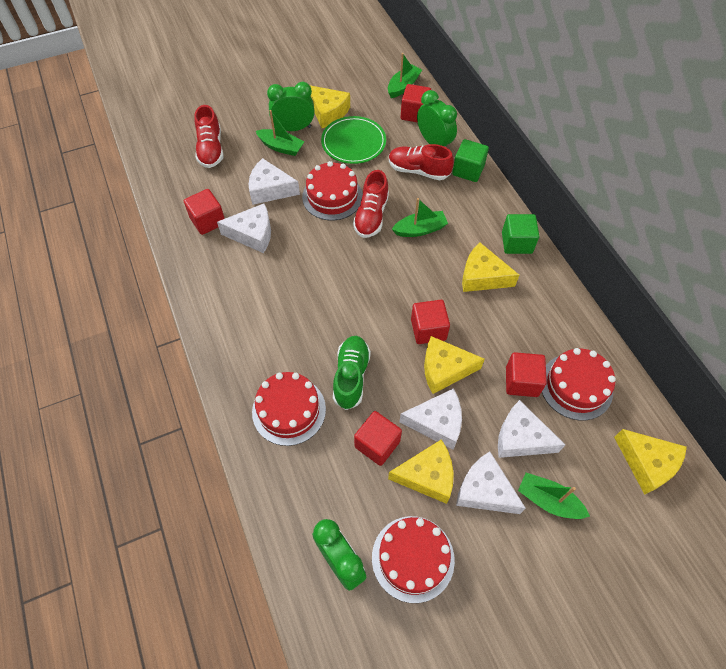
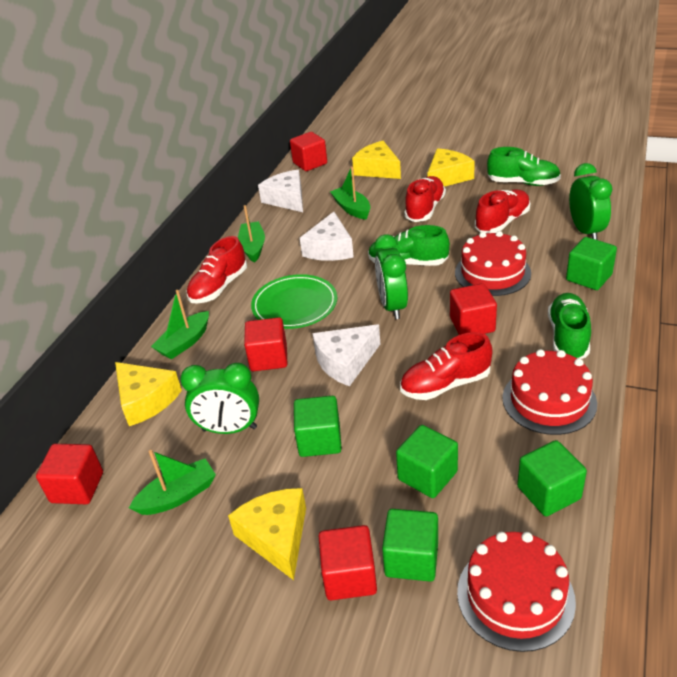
green cube: 2 -> 5
green shoe: 1 -> 3
red cake: 4 -> 3
red shoe: 3 -> 4
white cheese: 5 -> 3
yellow cheese: 5 -> 4

